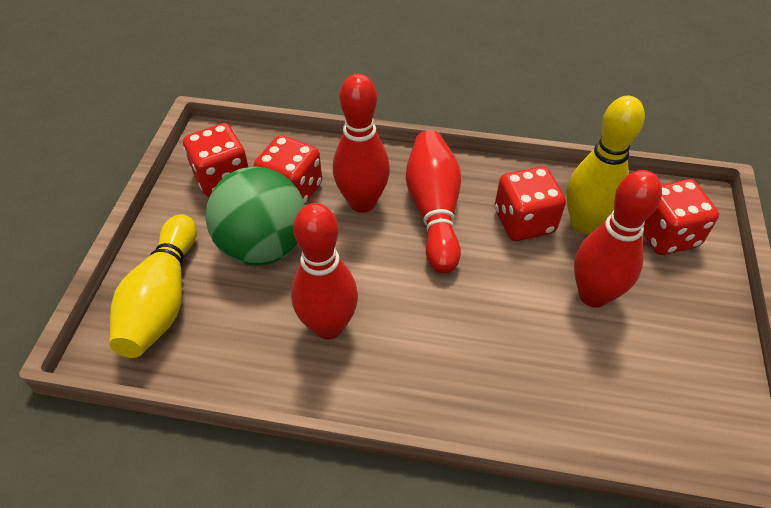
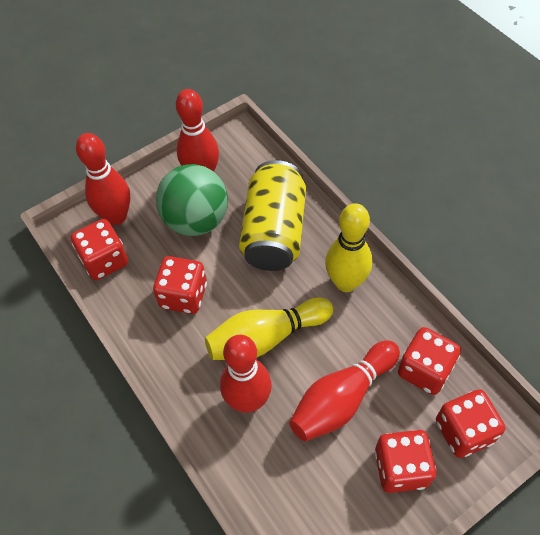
red dice: 4 -> 5
yellow can: 0 -> 1

